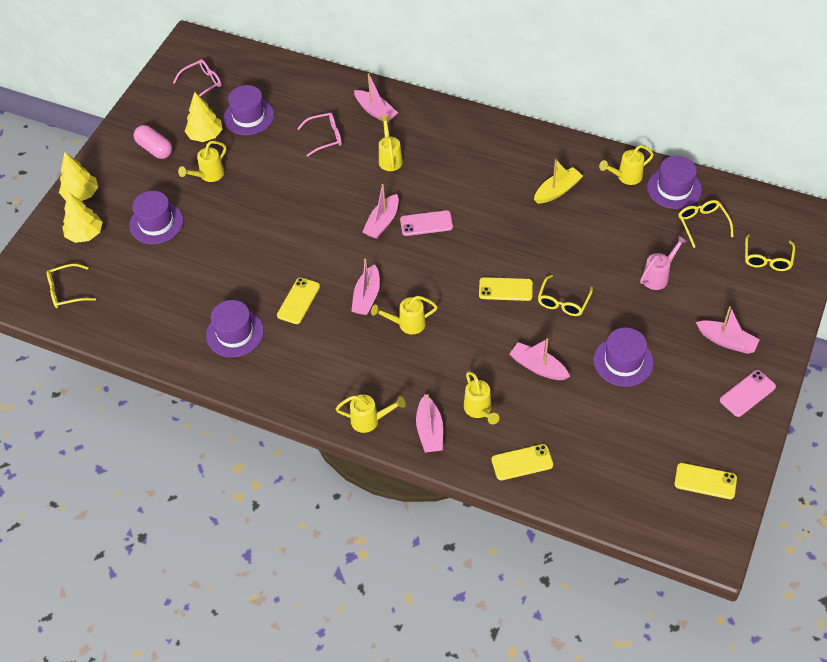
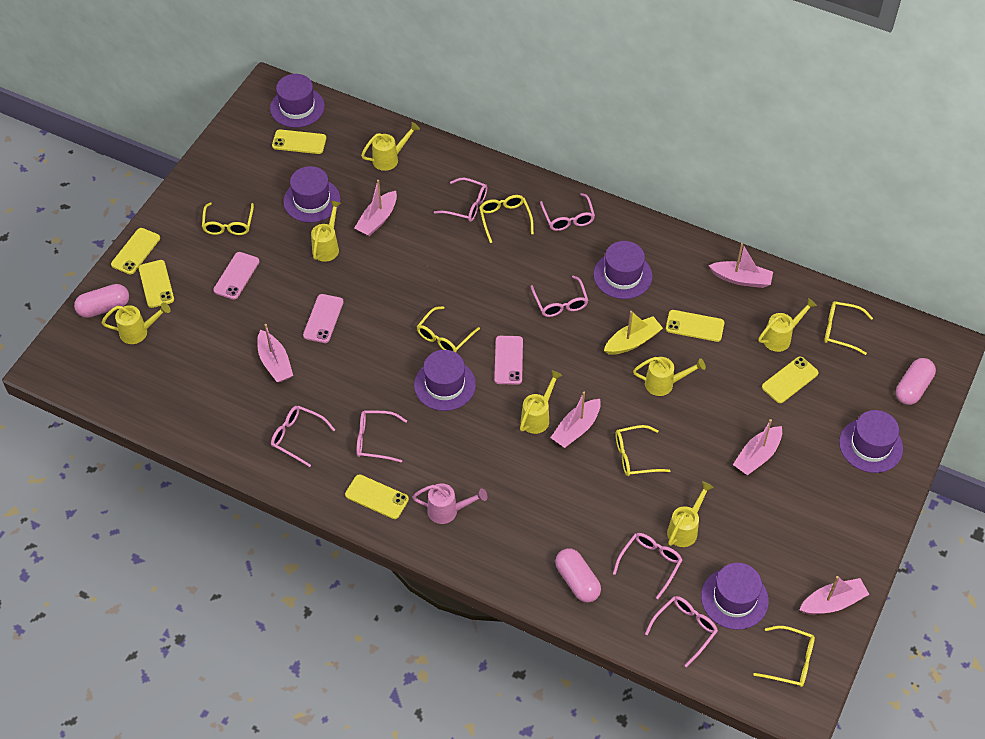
pink capsule: 1 -> 3
pink glasses: 2 -> 7
pink phone: 2 -> 3
purple hat: 5 -> 6
yellow glasses: 4 -> 6
yellow phone: 4 -> 6
yellow tree: 3 -> 0
yellow watering can: 6 -> 7

